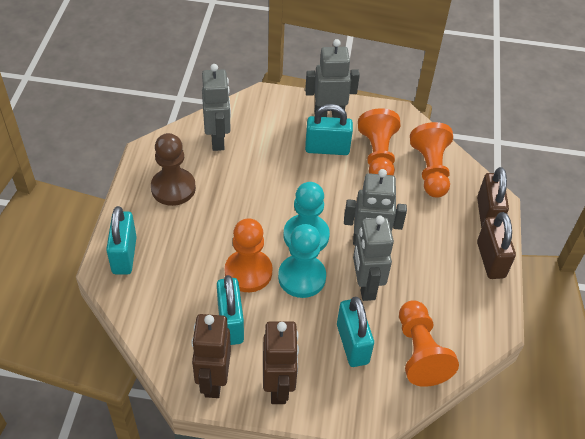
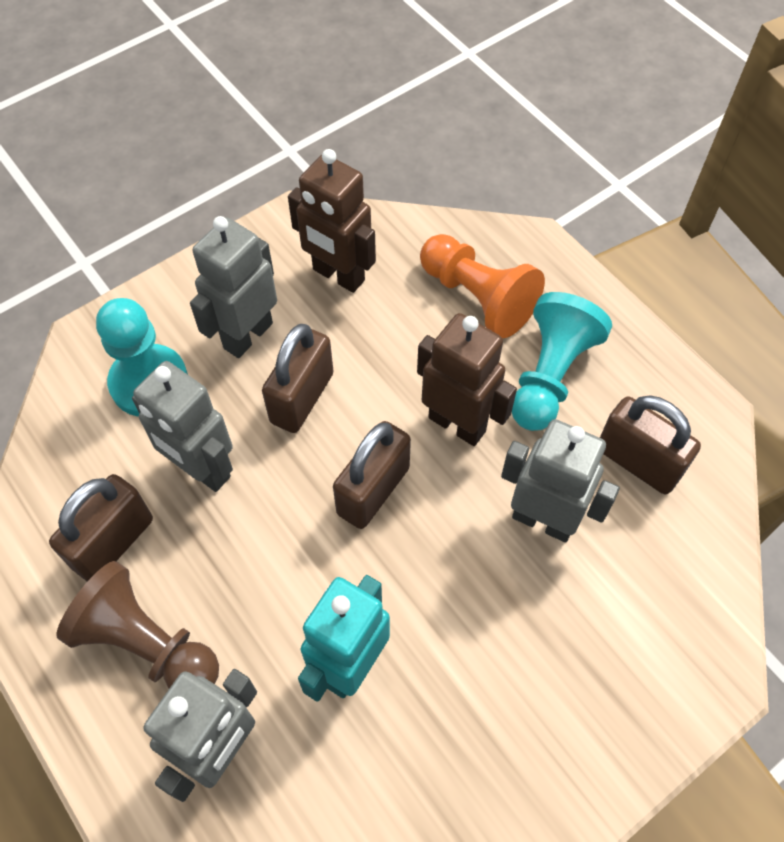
brown padlock: 2 -> 4
orange pawn: 4 -> 1
turquoise padlock: 4 -> 0
turquoise robot: 0 -> 1

